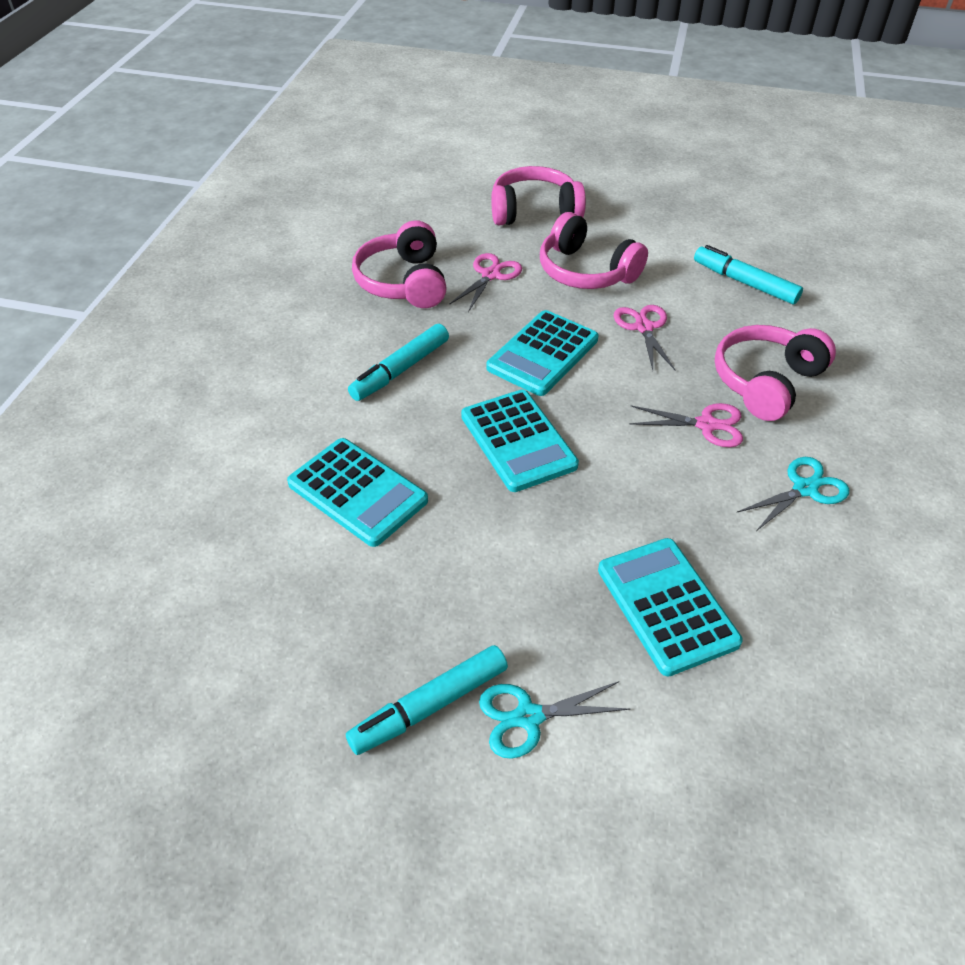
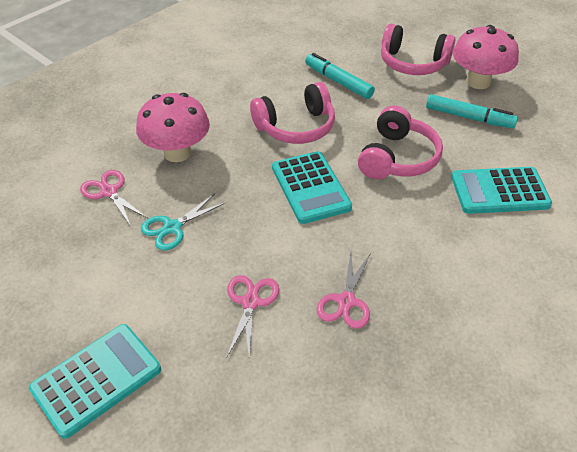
pink headphones: 4 -> 3
pink mushroom: 0 -> 2
turquoise calculator: 4 -> 3
turquoise marker: 3 -> 2
turquoise scissors: 2 -> 1

